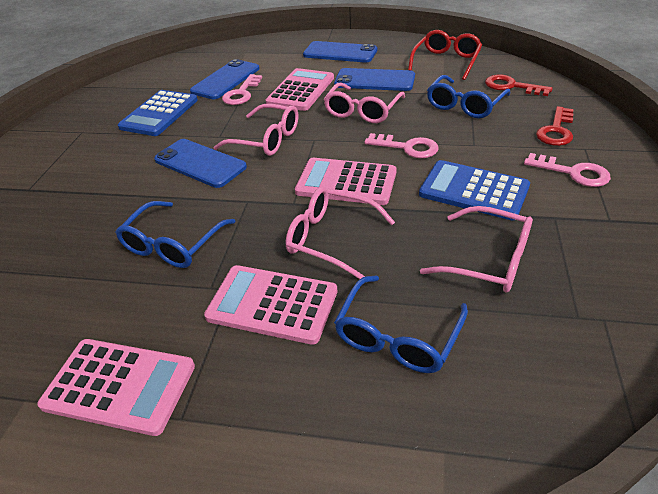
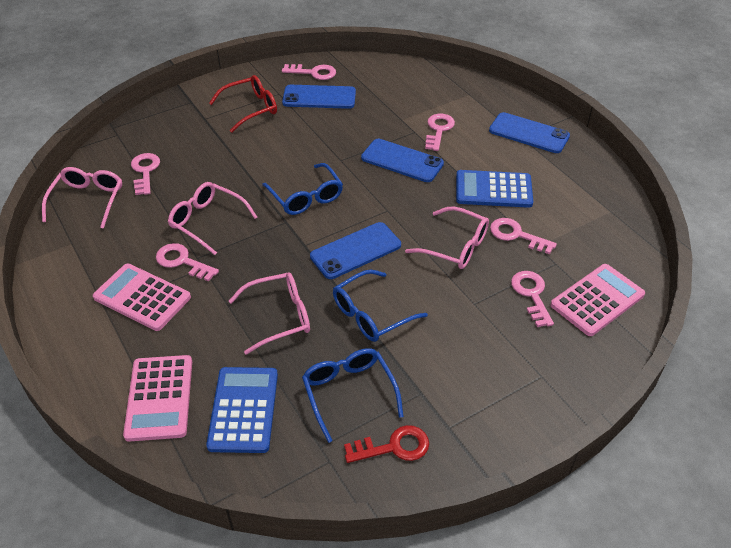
pink calculator: 4 -> 3
pink key: 3 -> 6
red key: 2 -> 1

